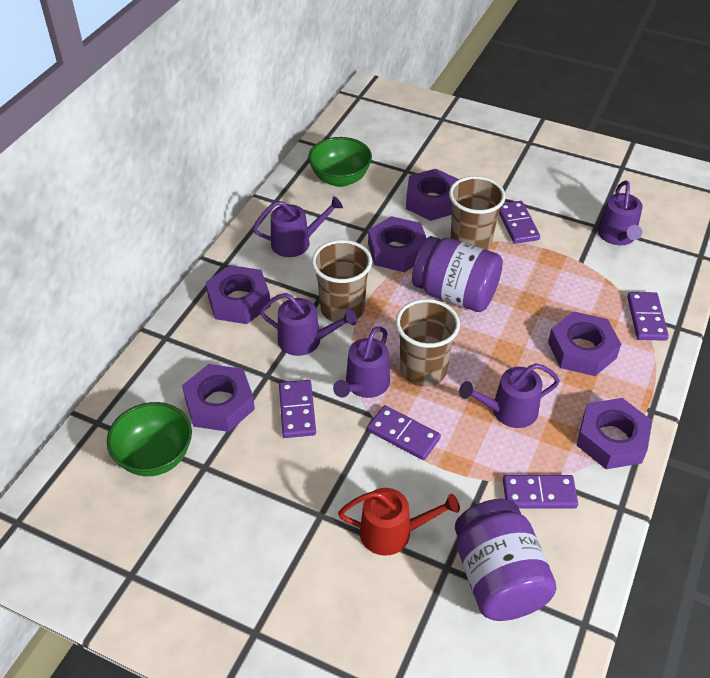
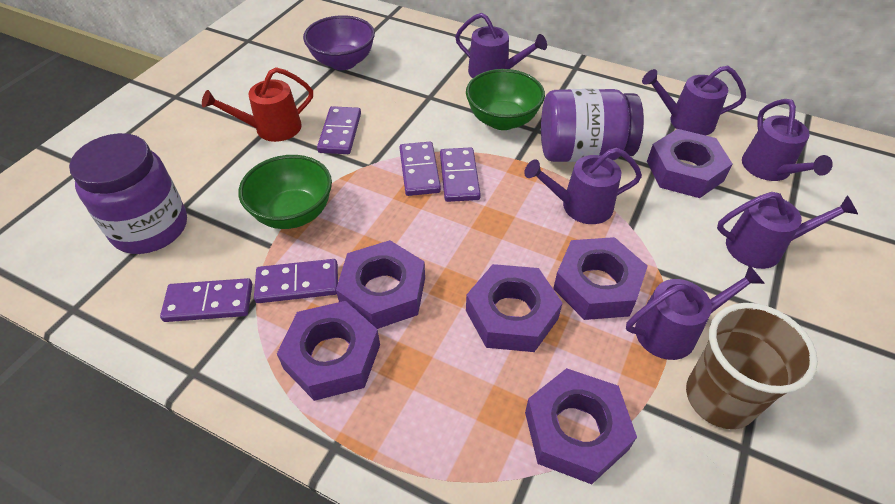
brown cup: 3 -> 1
purple bowl: 0 -> 1
purple watering can: 5 -> 6

